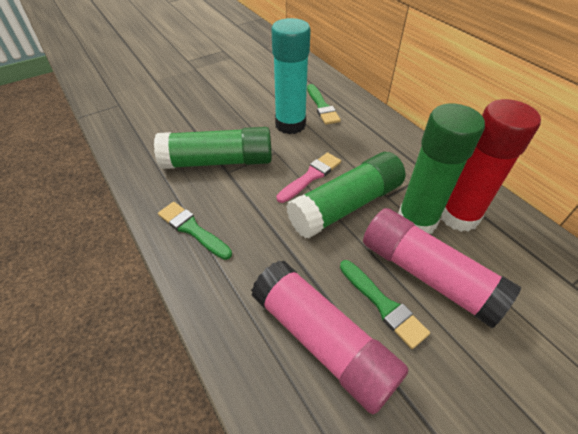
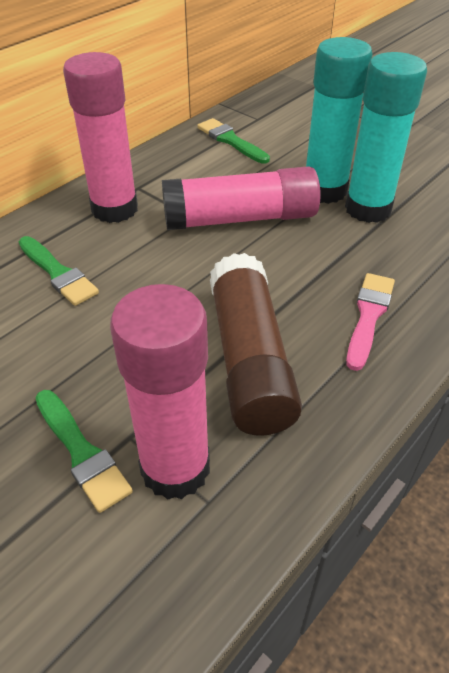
brown glue stick: 0 -> 1
green glue stick: 3 -> 0
pink glue stick: 2 -> 3
red glue stick: 1 -> 0
turquoise glue stick: 1 -> 2

